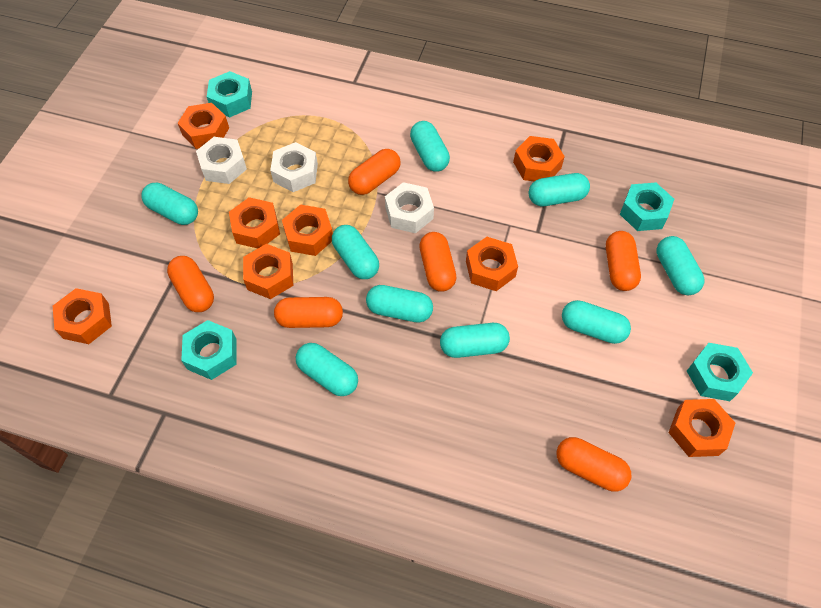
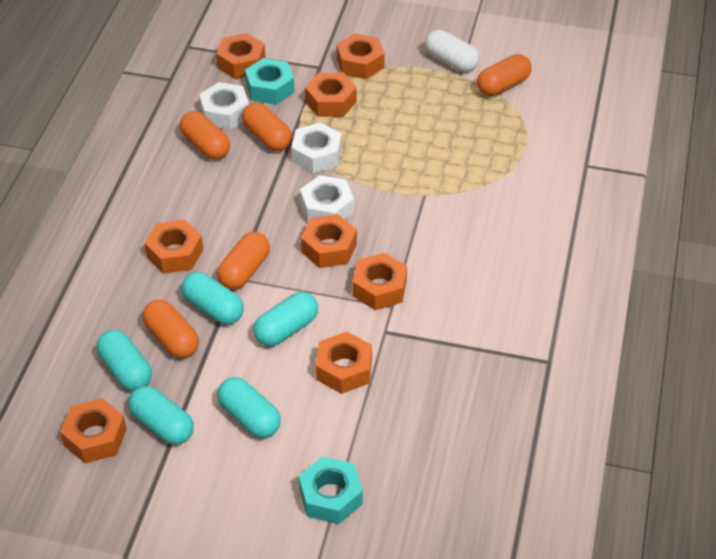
orange capsule: 6 -> 5
turquoise capsule: 9 -> 5
turquoise nut: 4 -> 2
white capsule: 0 -> 1

